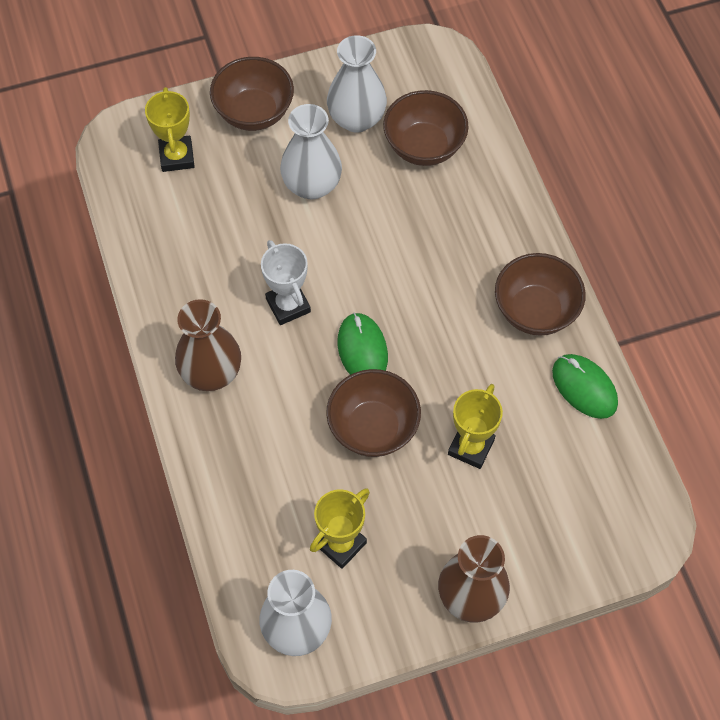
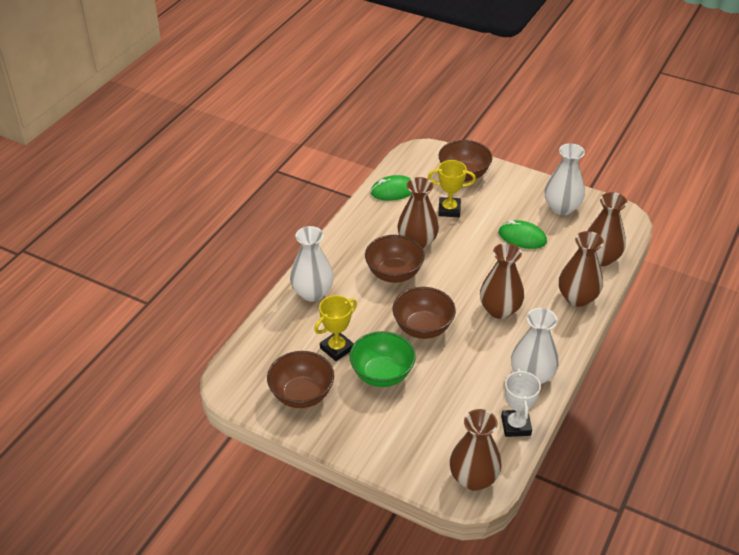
brown vase: 2 -> 5
green bowl: 0 -> 1
yellow trophy: 3 -> 2

